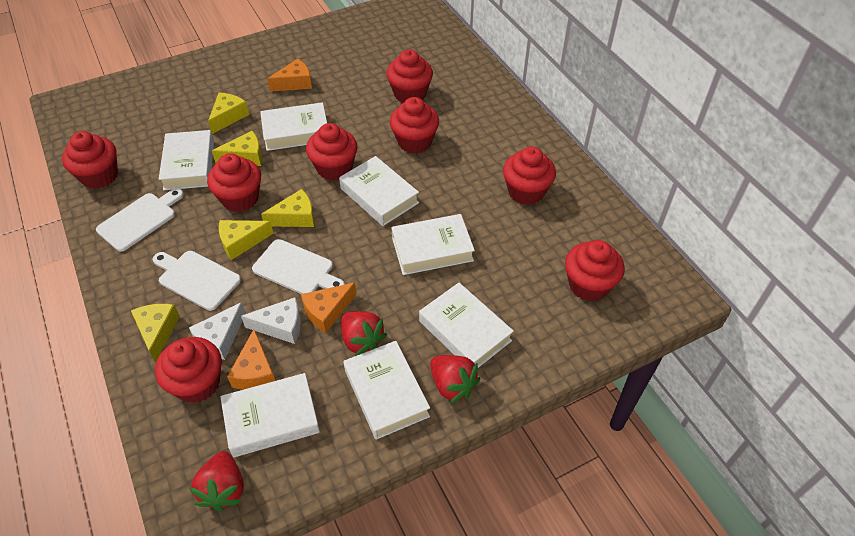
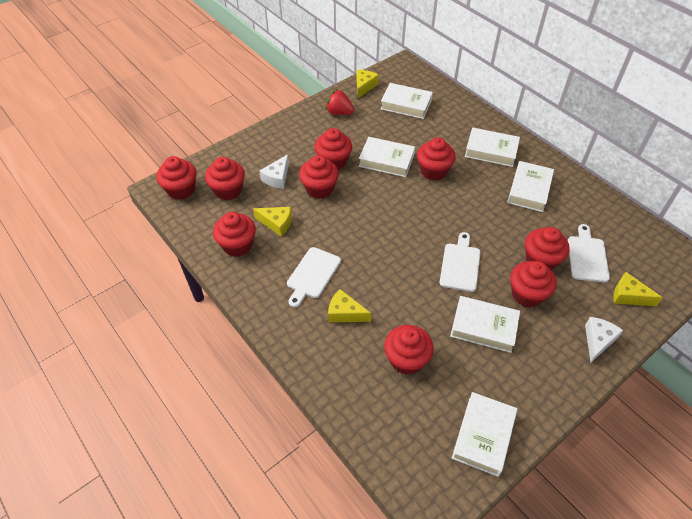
orange cheese: 3 -> 0
red cupcake: 8 -> 9
red strawberry: 3 -> 1
white book: 7 -> 6
yellow cheese: 5 -> 4

